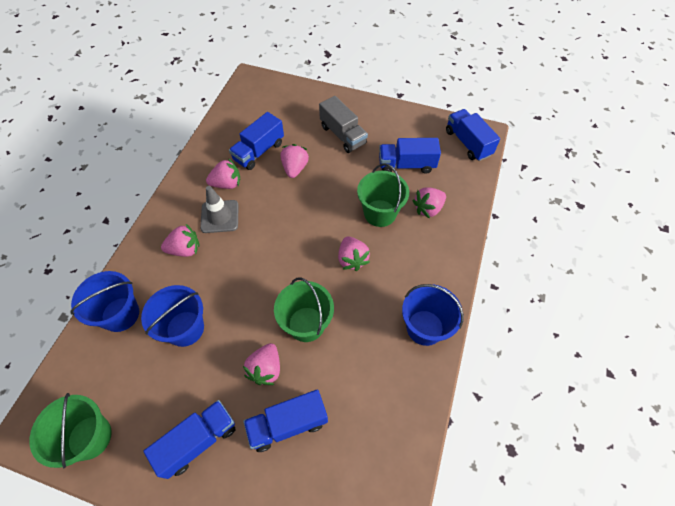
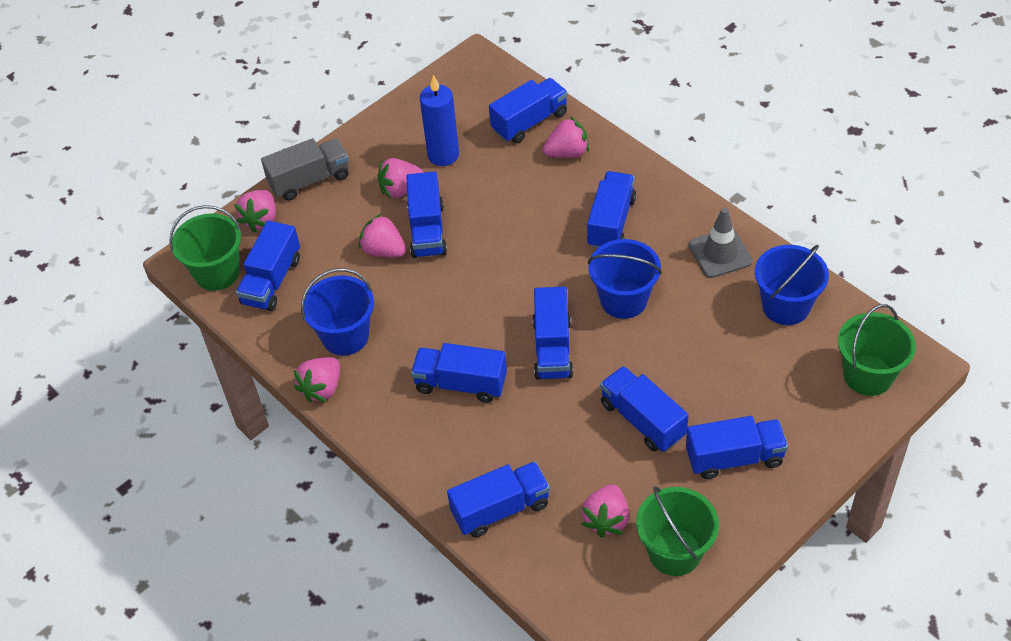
blue candle: 0 -> 1
blue truck: 5 -> 9

